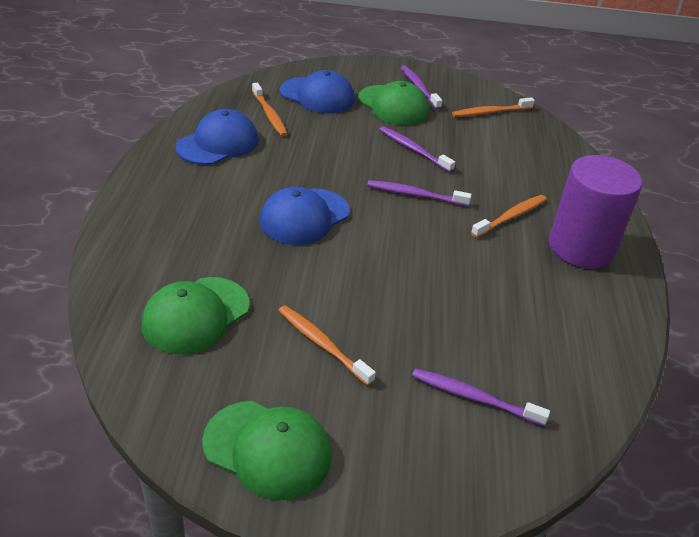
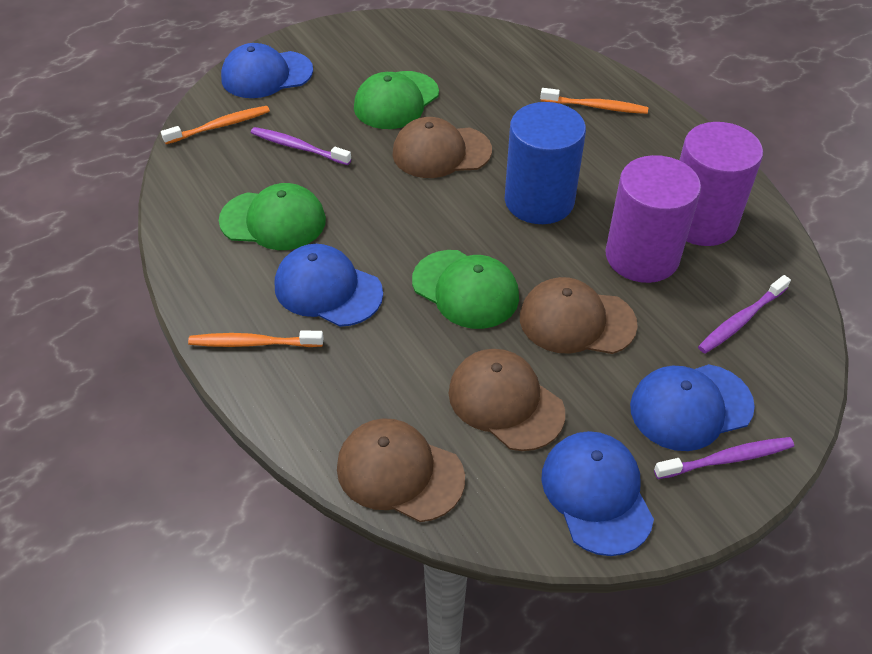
blue cap: 3 -> 4
blue cylinder: 0 -> 1
brown cap: 0 -> 4
orange toothbrush: 4 -> 3
purple cylinder: 1 -> 2
purple toothbrush: 4 -> 3

